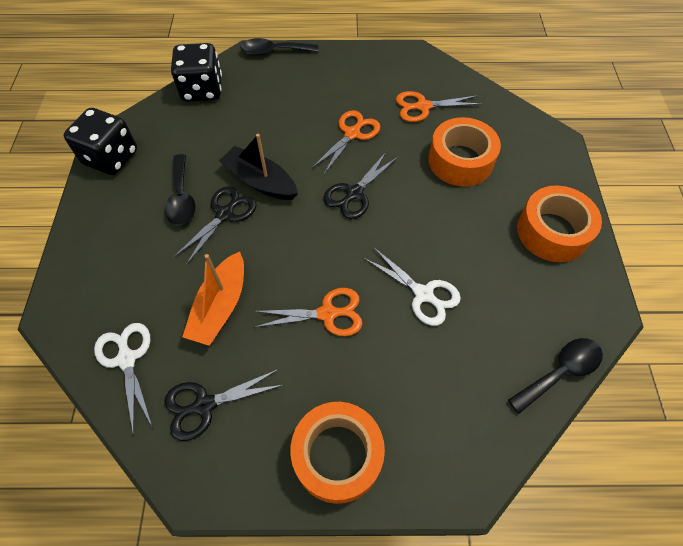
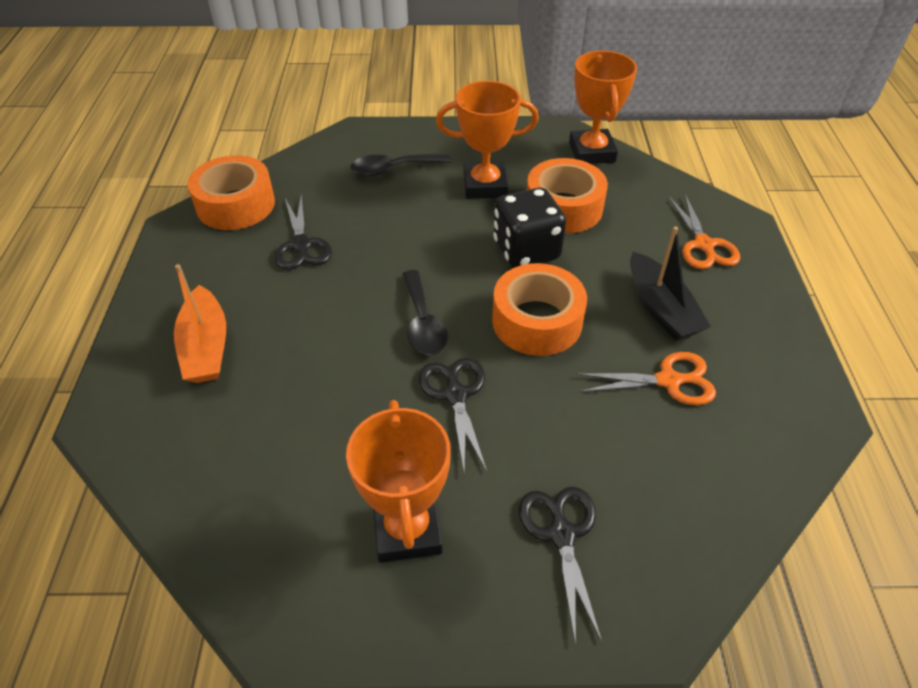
black dice: 2 -> 1
black spoon: 3 -> 2
orange scissors: 3 -> 2
orange trophy: 0 -> 3
white scissors: 2 -> 0

